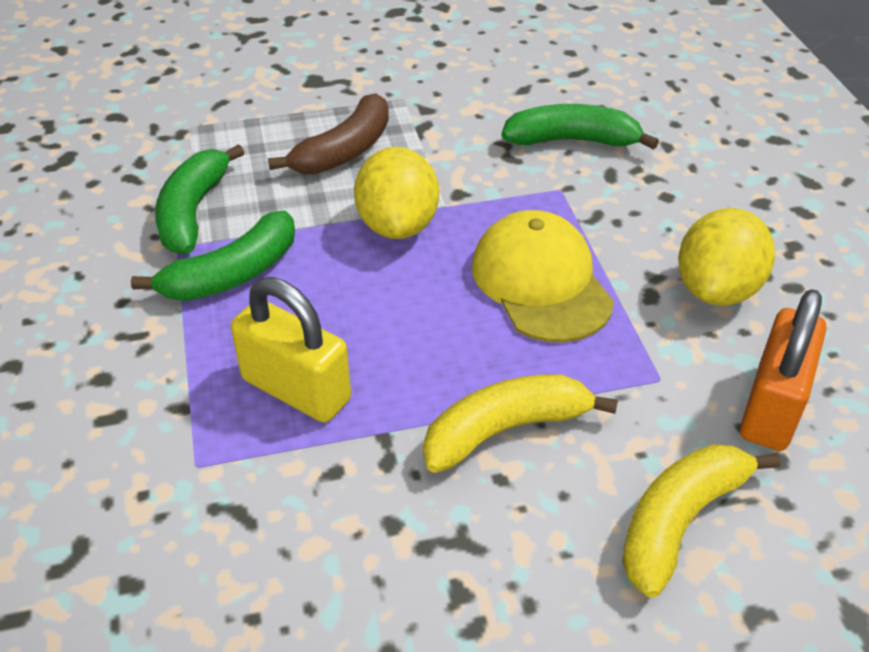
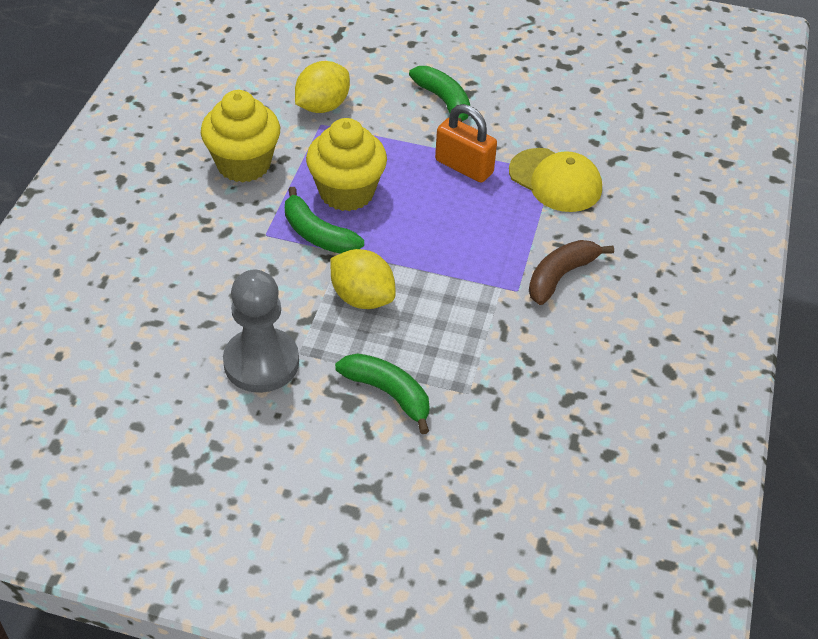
grey pawn: 0 -> 1
yellow banana: 2 -> 0
yellow cupcake: 0 -> 2
yellow padlock: 1 -> 0

